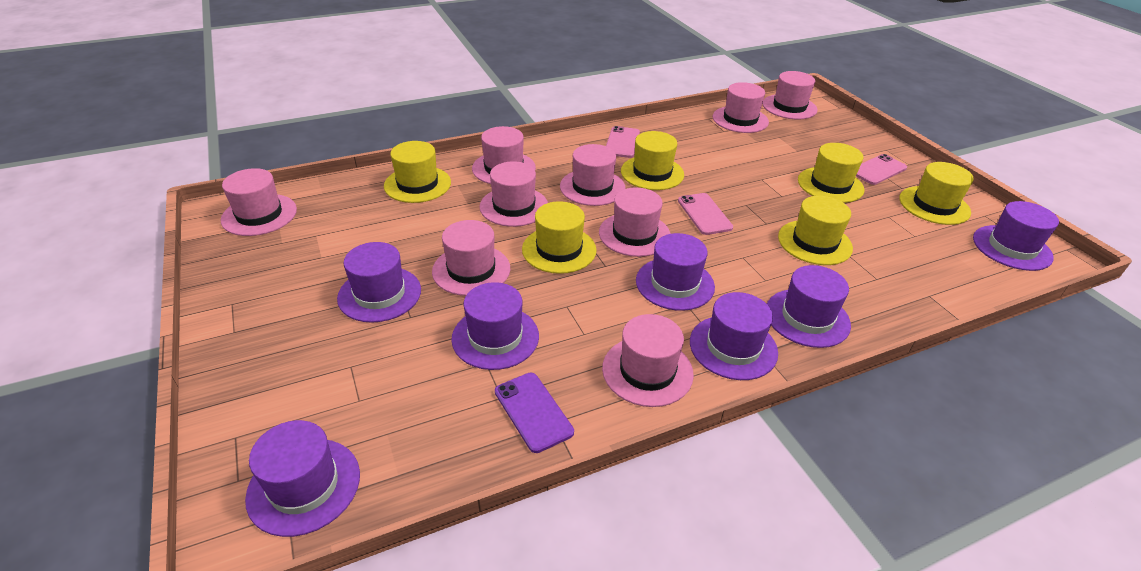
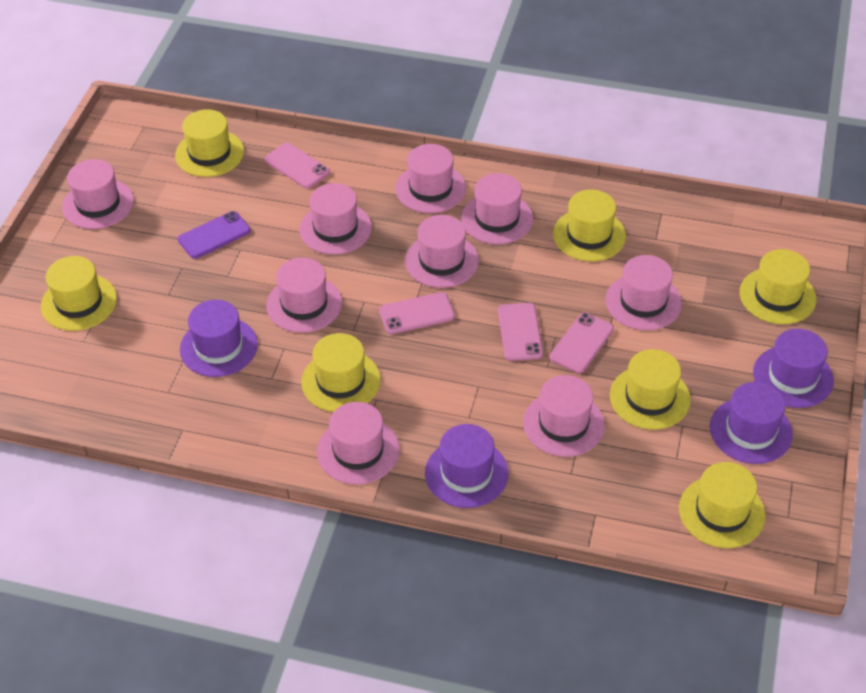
pink phone: 3 -> 4
purple hat: 7 -> 4
yellow hat: 6 -> 7

